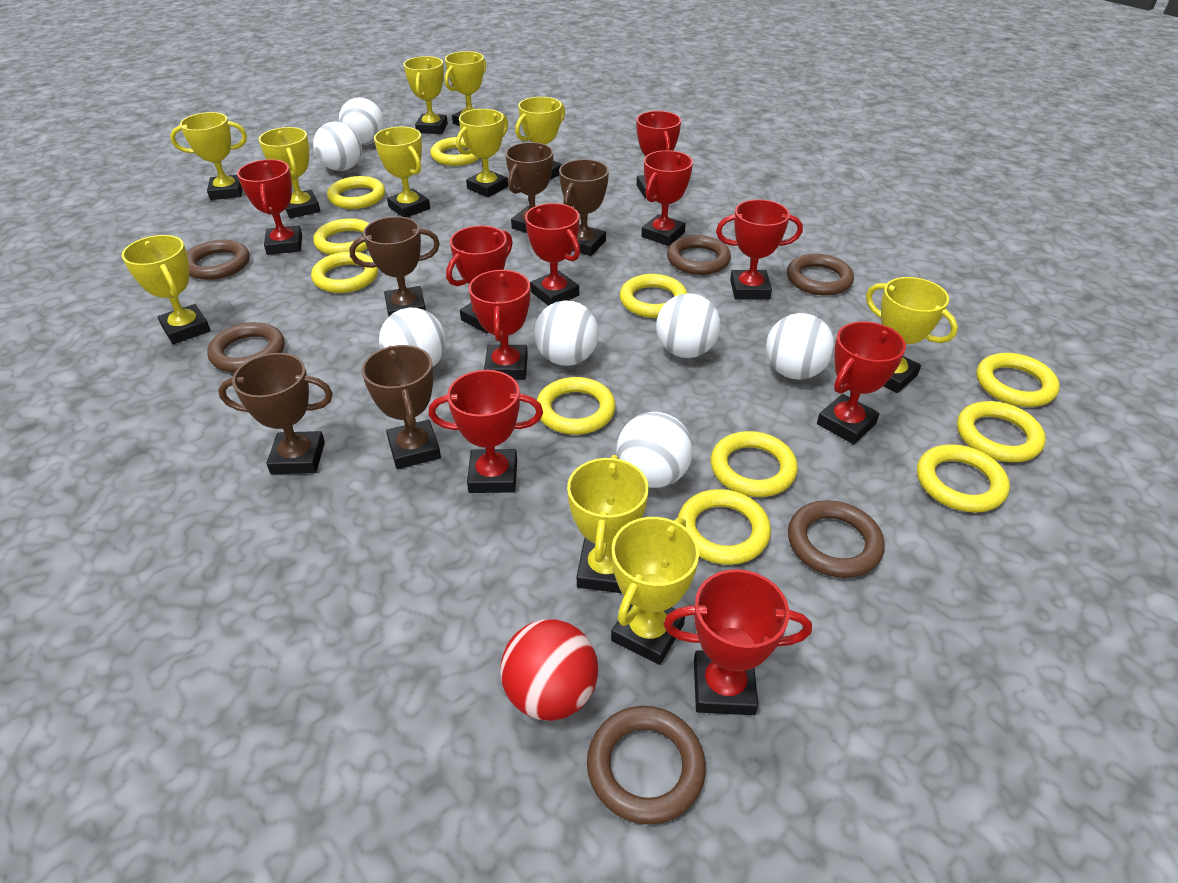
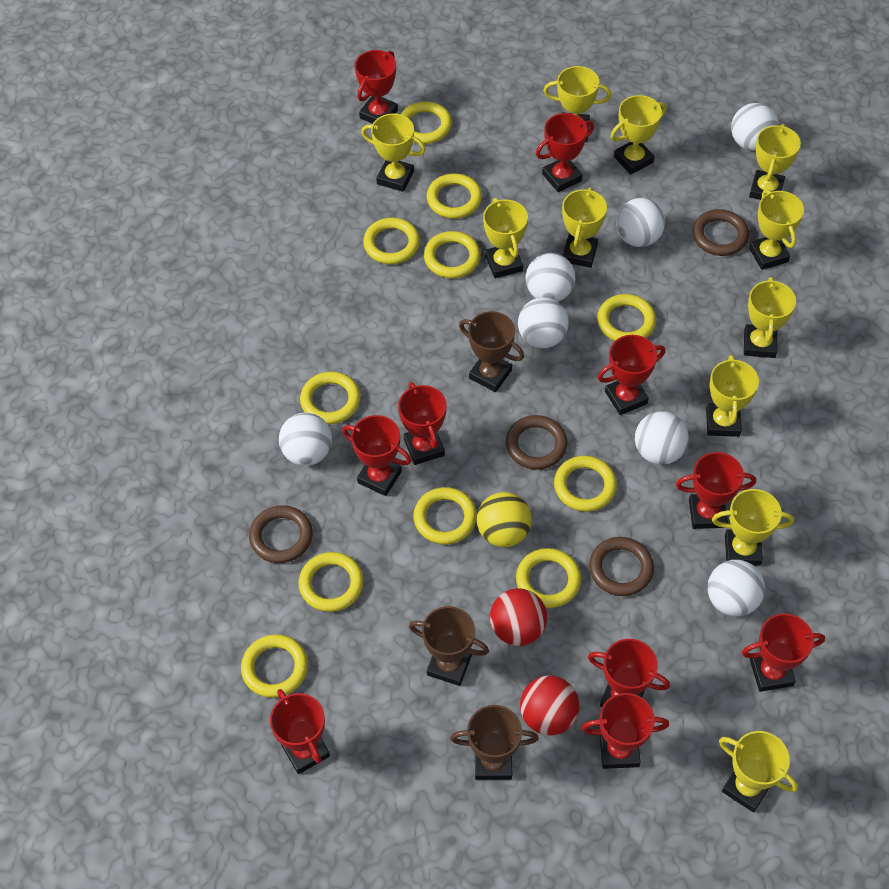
brown ring: 6 -> 4
brown trophy: 5 -> 3
red ball: 1 -> 2
yellow ball: 0 -> 1

